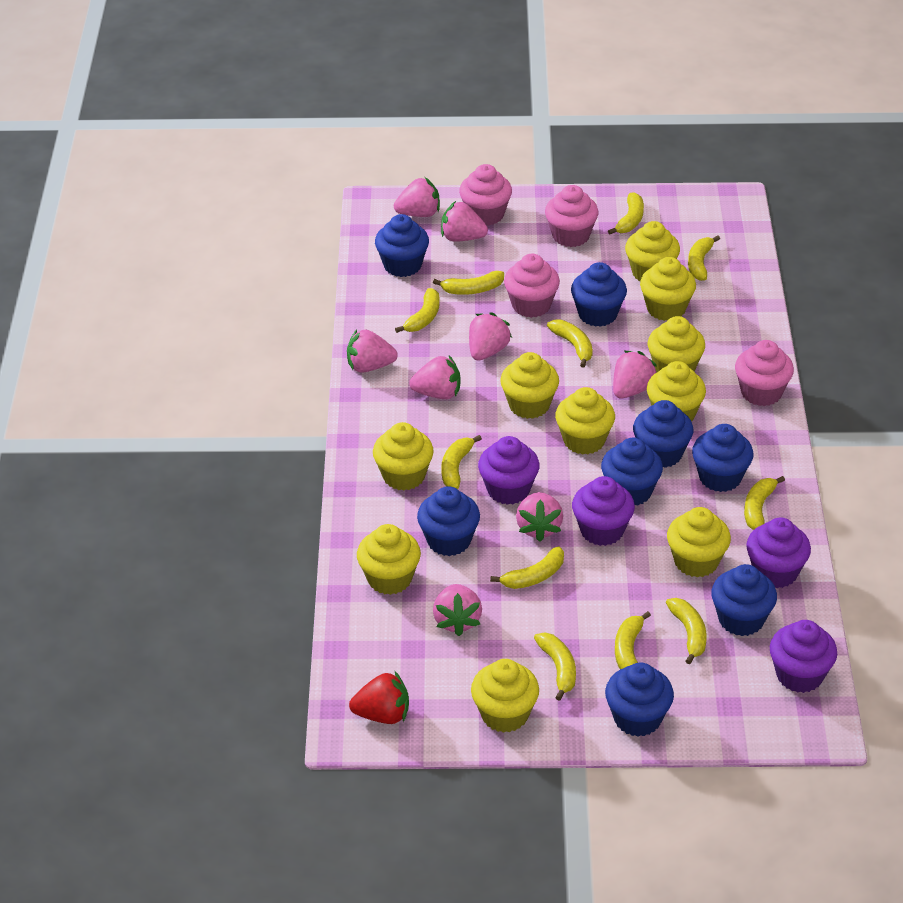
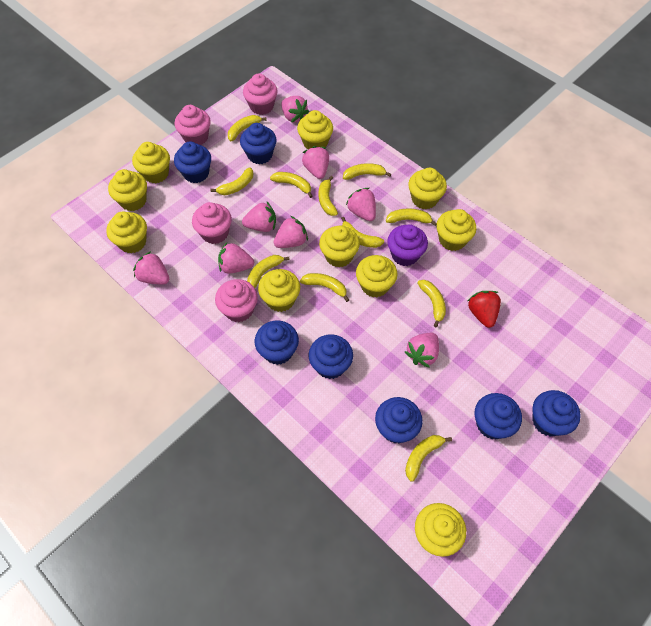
blue cupcake: 8 -> 7
purple cupcake: 4 -> 1

